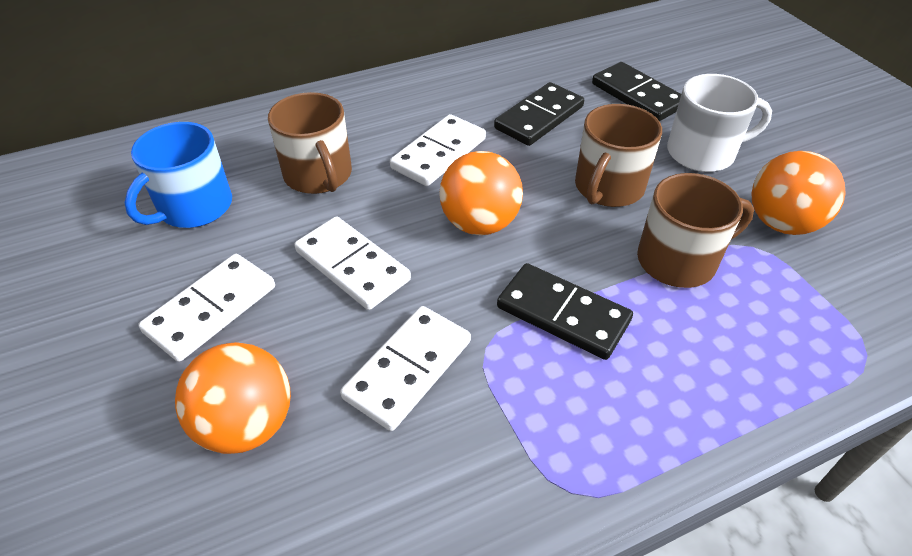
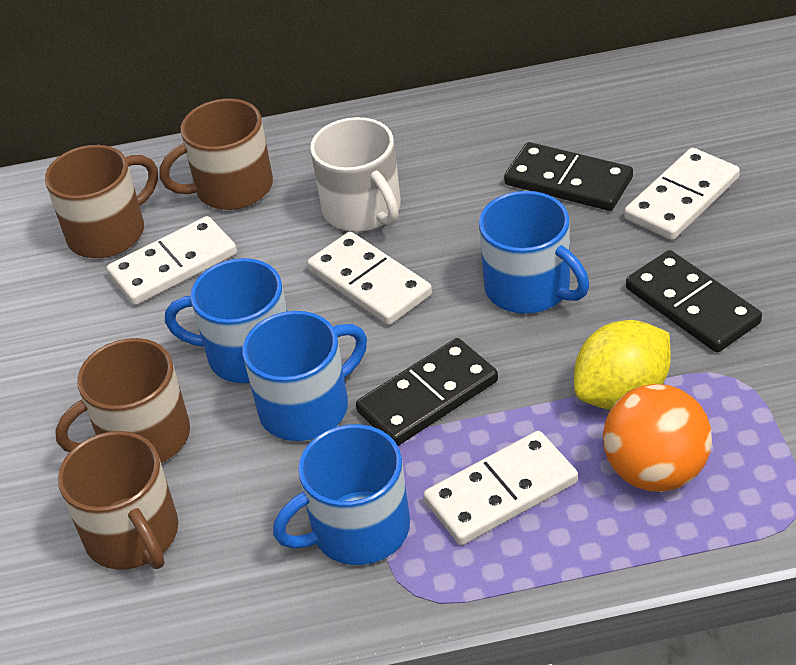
blue mug: 1 -> 4
brown mug: 3 -> 4
orange ball: 3 -> 1
yellow lemon: 0 -> 1

